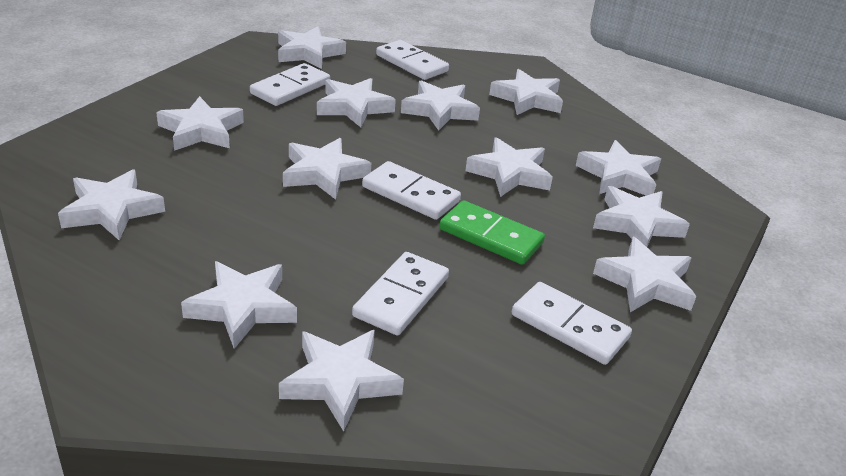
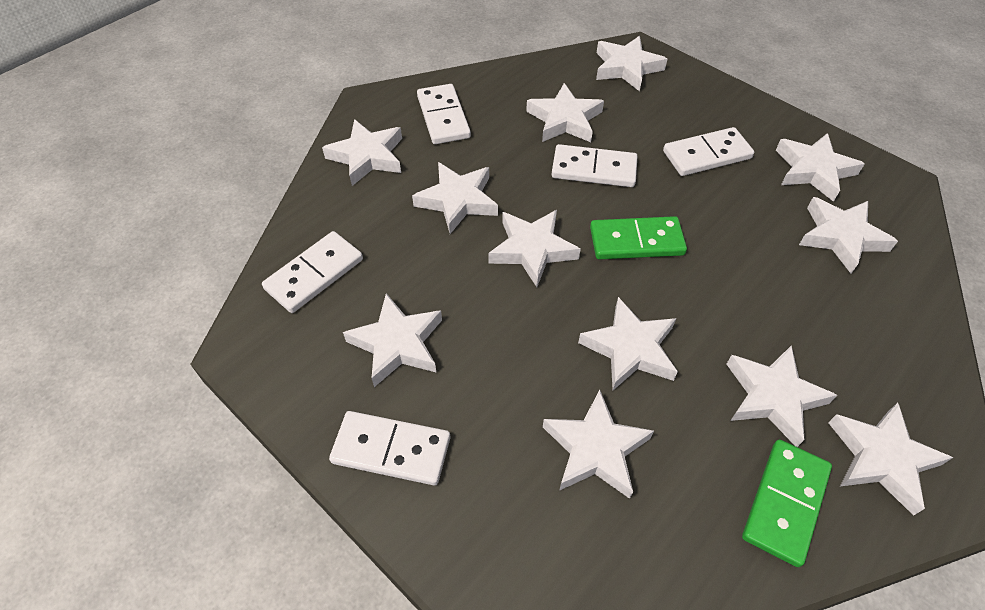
green domino: 1 -> 2
white star: 13 -> 12

